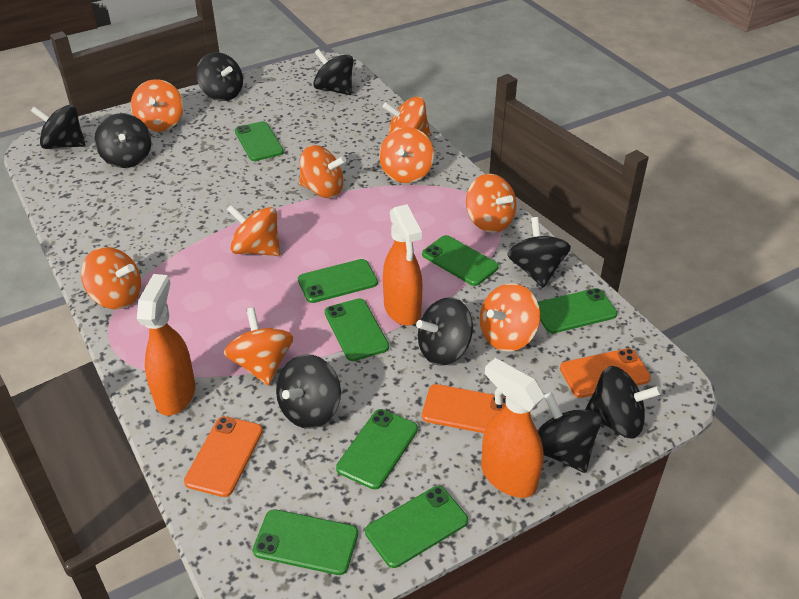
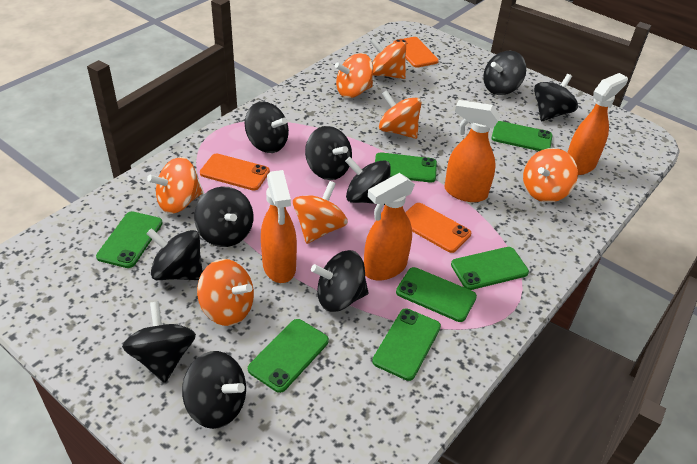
black spinning top: 9 -> 10
green phone: 8 -> 7
orange spinning top: 9 -> 7
orange spray bottle: 3 -> 4

